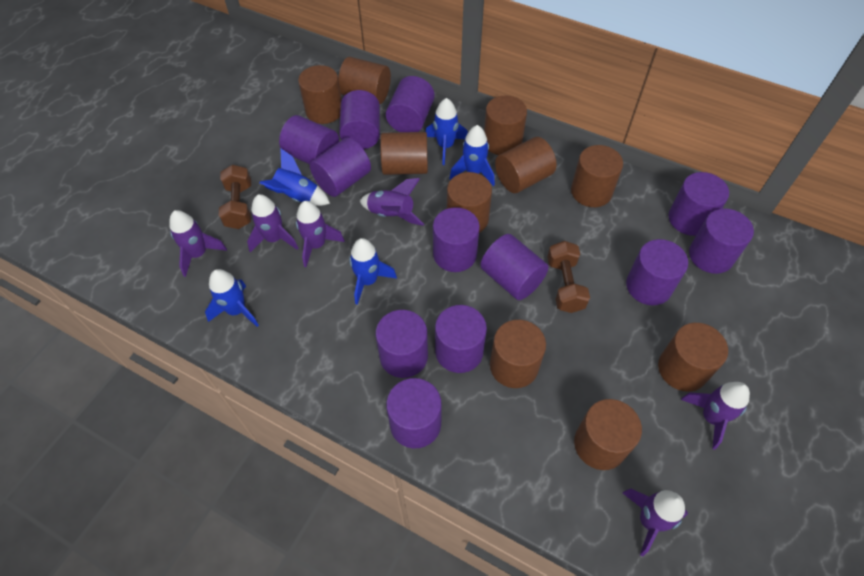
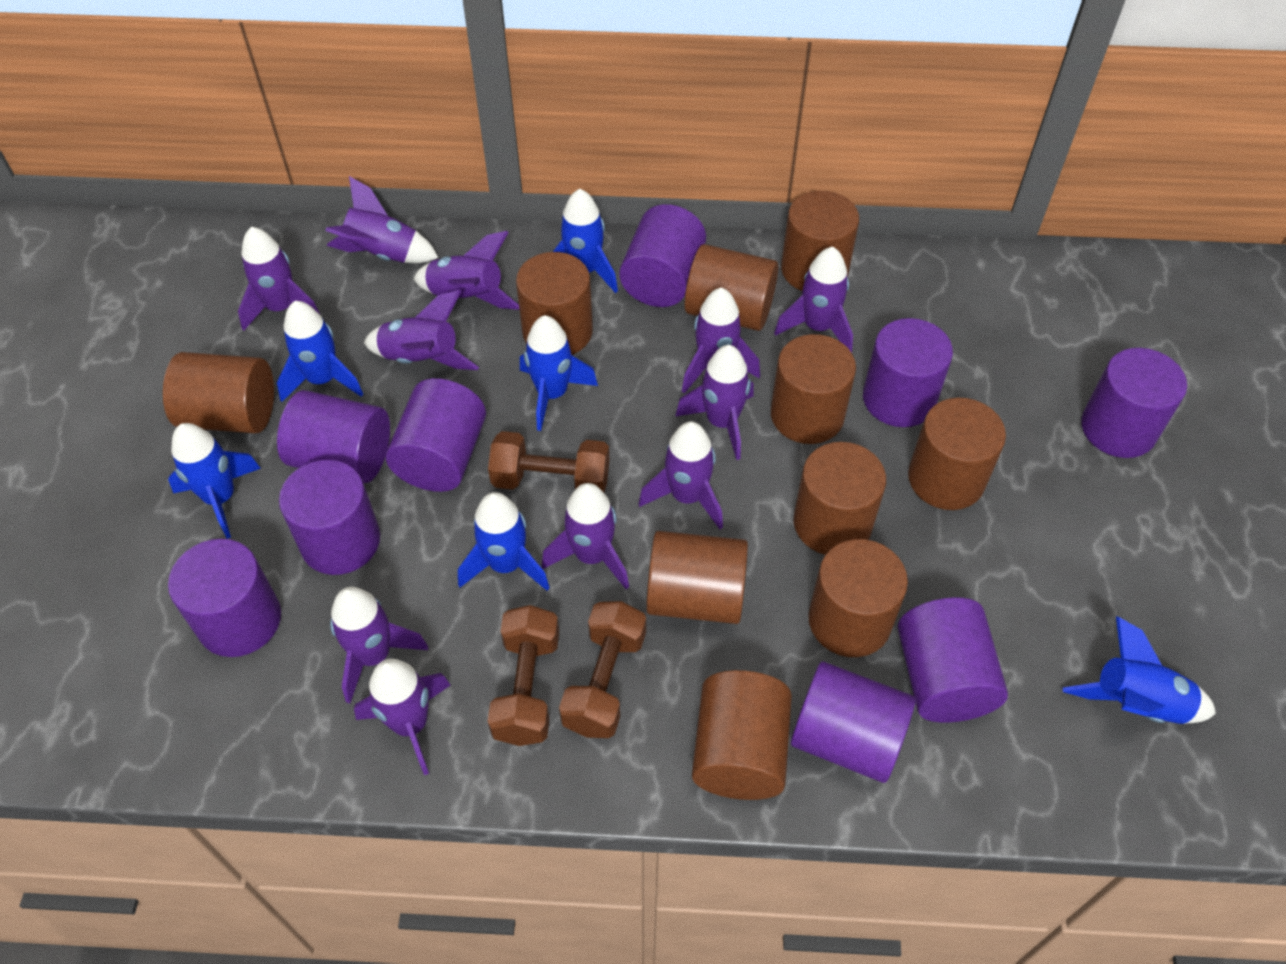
blue rocket: 5 -> 6
brown dumbbell: 2 -> 3
purple cylinder: 12 -> 9
purple rocket: 6 -> 11

